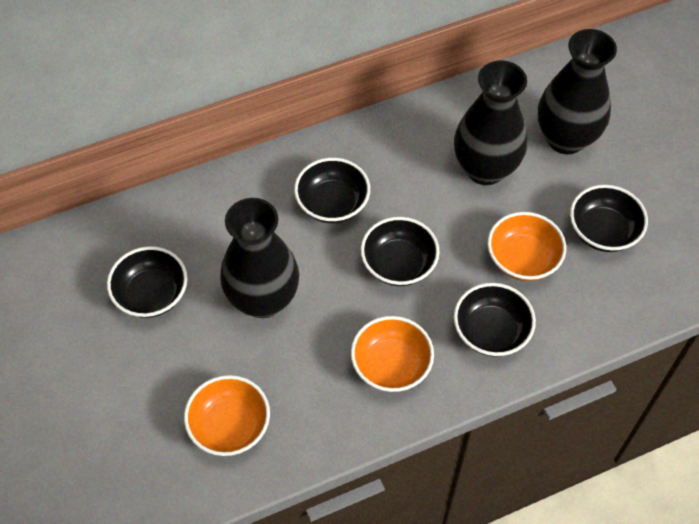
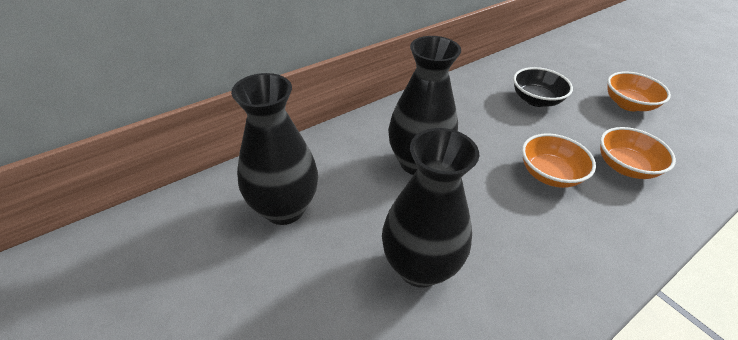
black bowl: 5 -> 1

